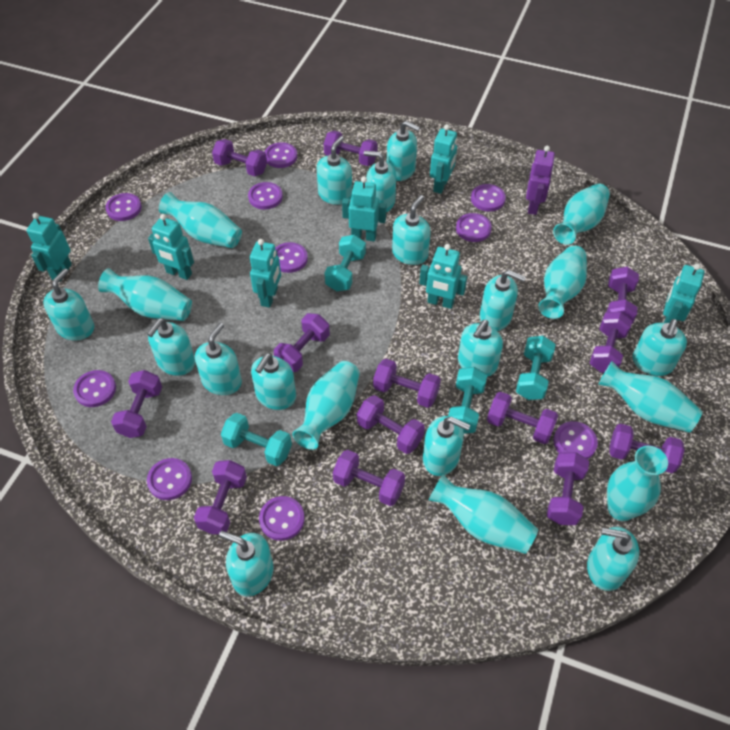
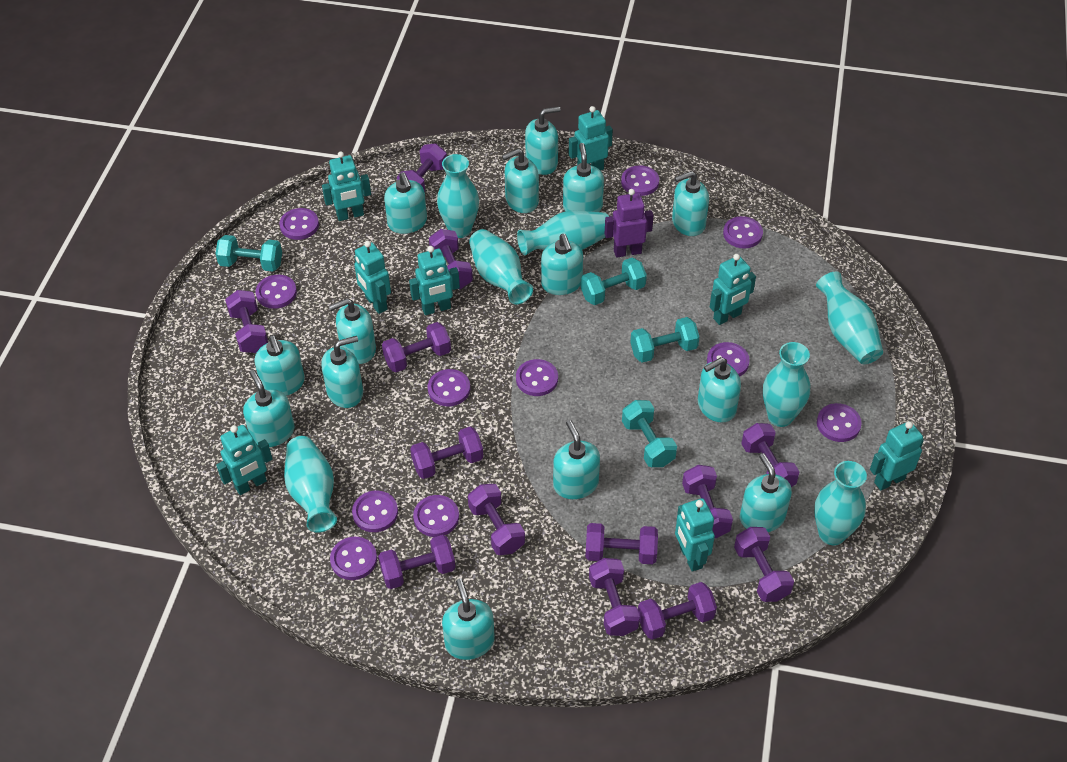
purple button: 10 -> 11
turquoise robot: 7 -> 8
turquoise vase: 8 -> 7

